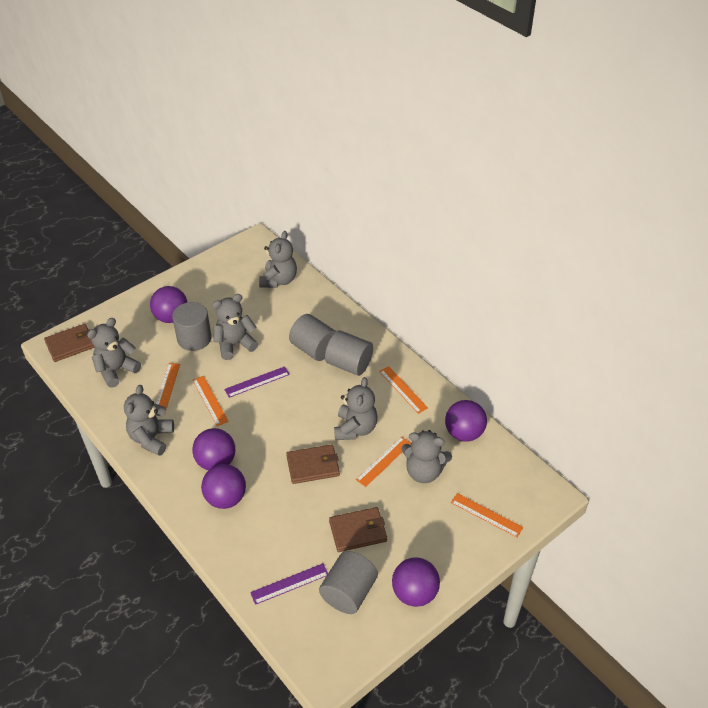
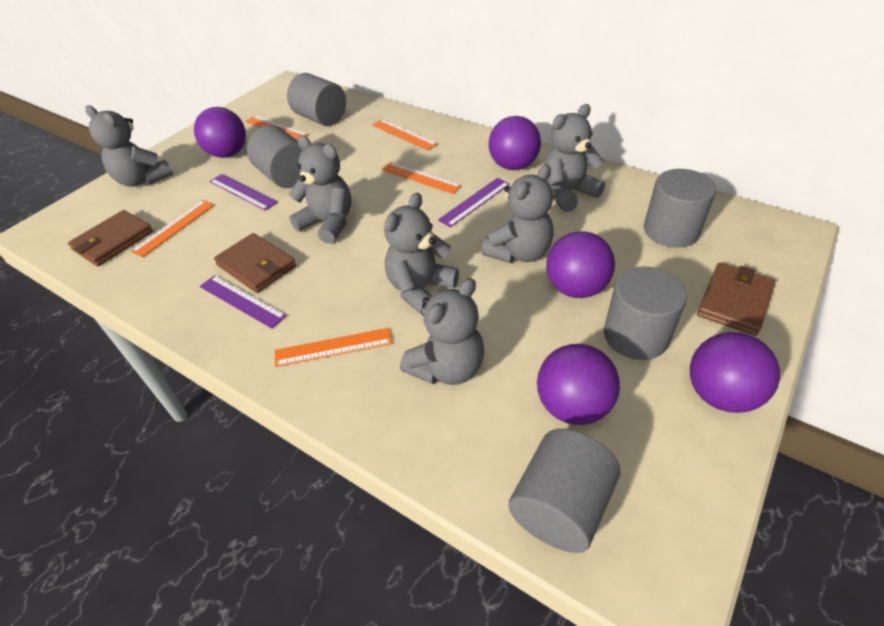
grey cylinder: 4 -> 5
purple ruler: 2 -> 3

